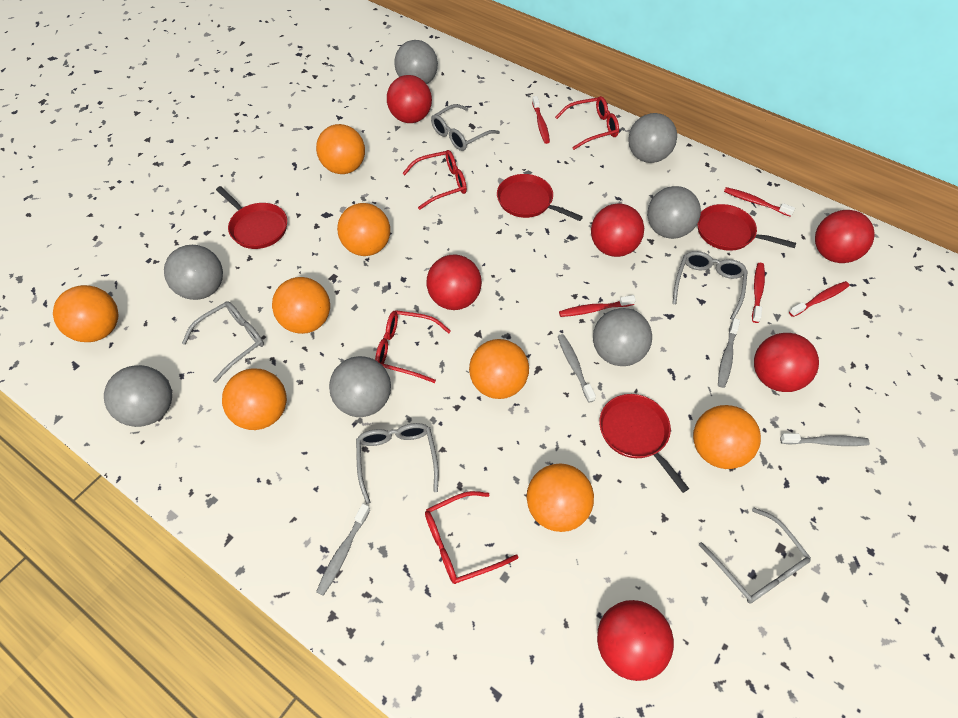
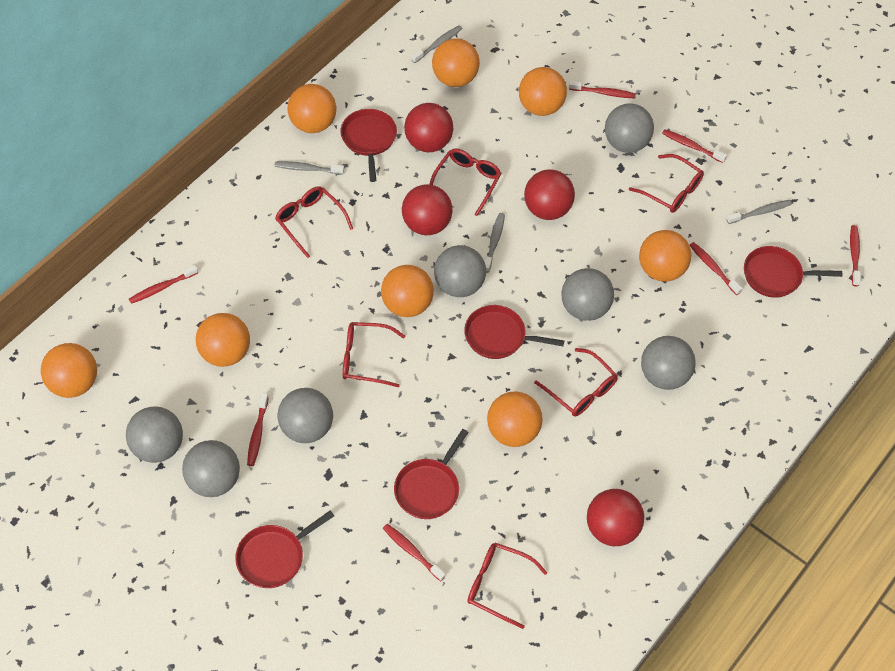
grey glasses: 5 -> 0
red ball: 6 -> 4
red glasses: 4 -> 6
red pan: 4 -> 5
red toothbrush: 5 -> 7

